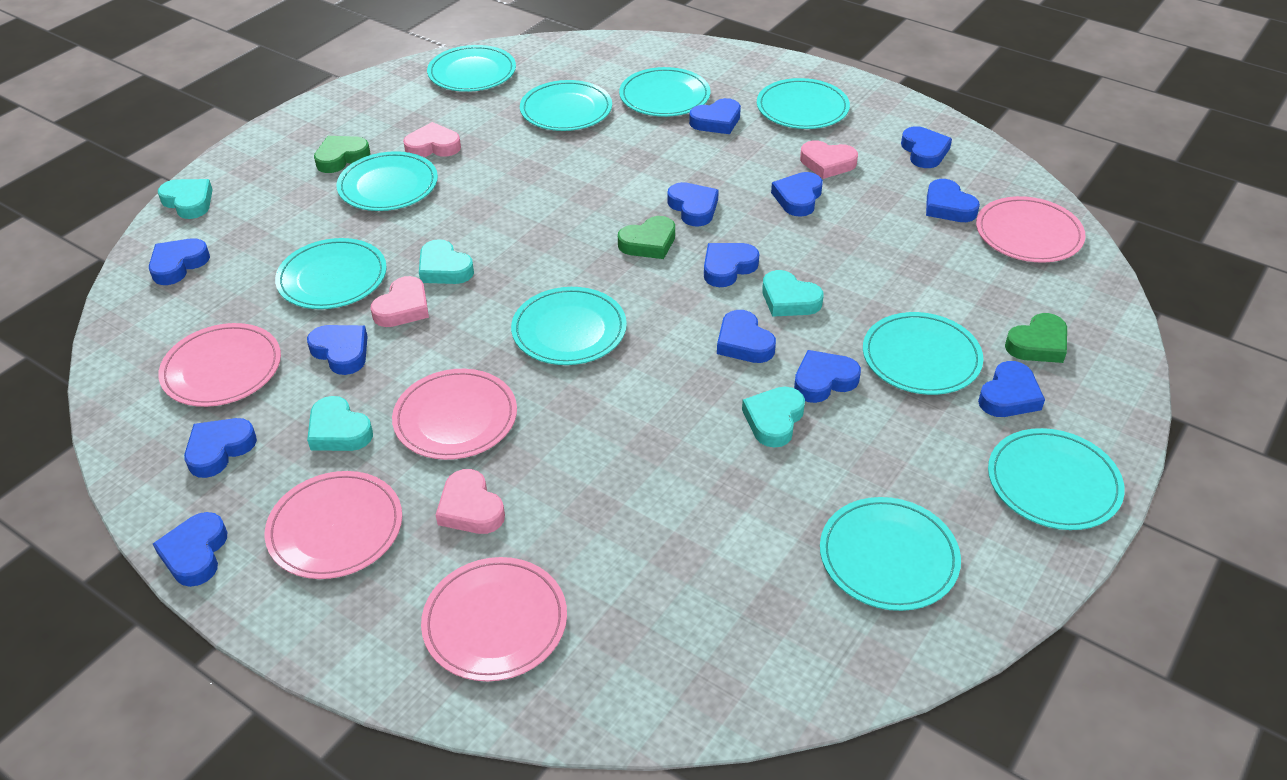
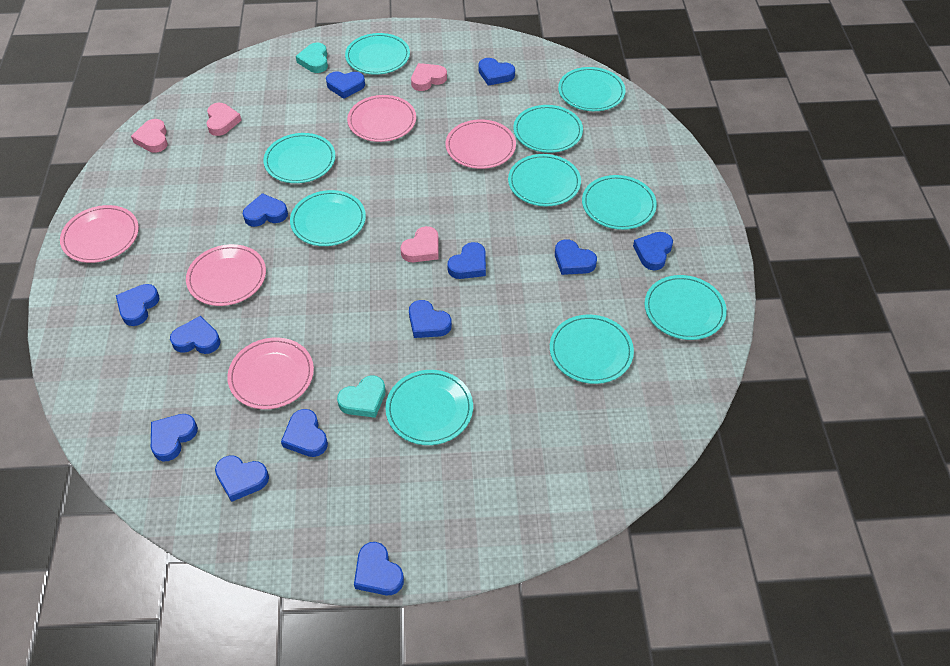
green heart: 3 -> 0
turquoise heart: 5 -> 2

